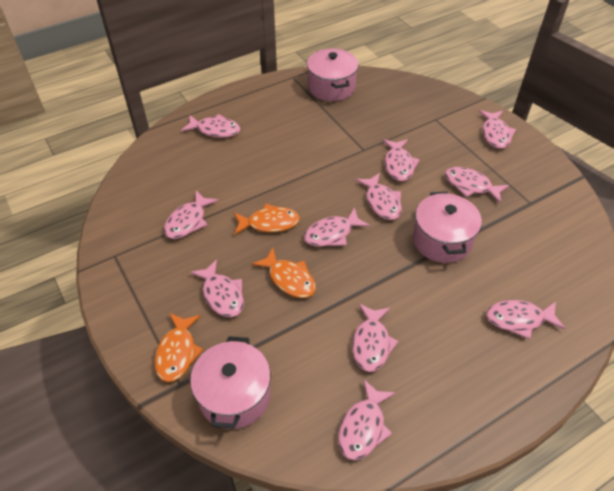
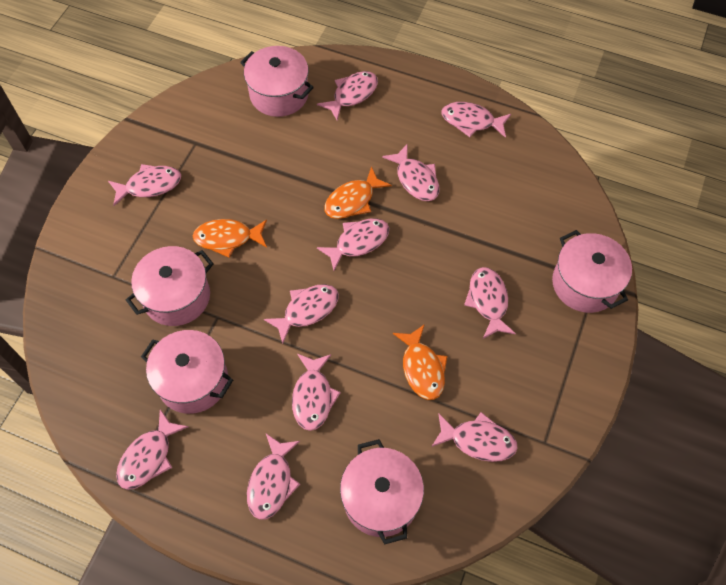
pink pot: 3 -> 5

